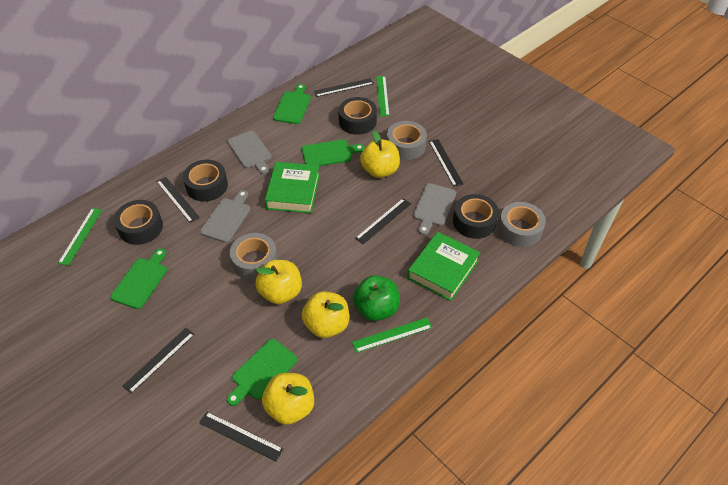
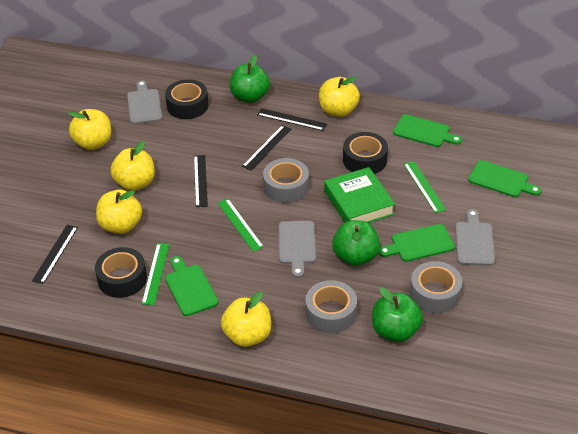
black ruler: 6 -> 4
black tape: 4 -> 3
green apple: 1 -> 3
green book: 2 -> 1
yellow apple: 4 -> 5

